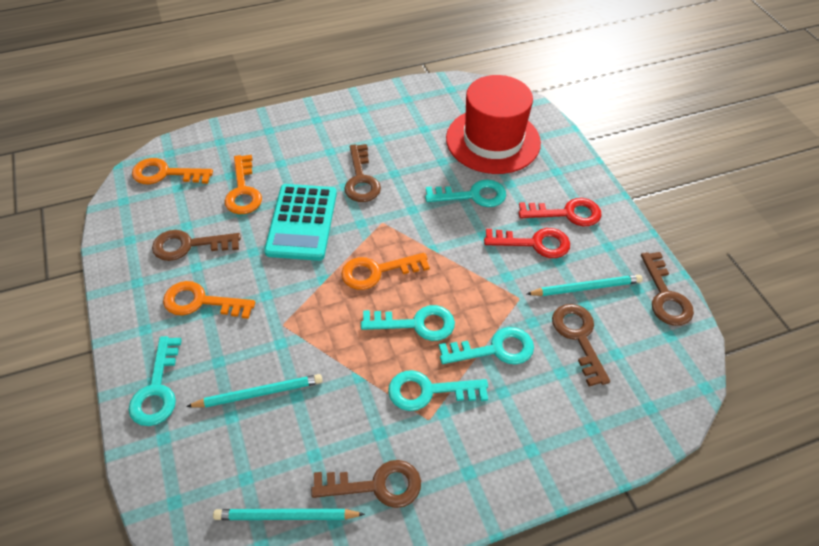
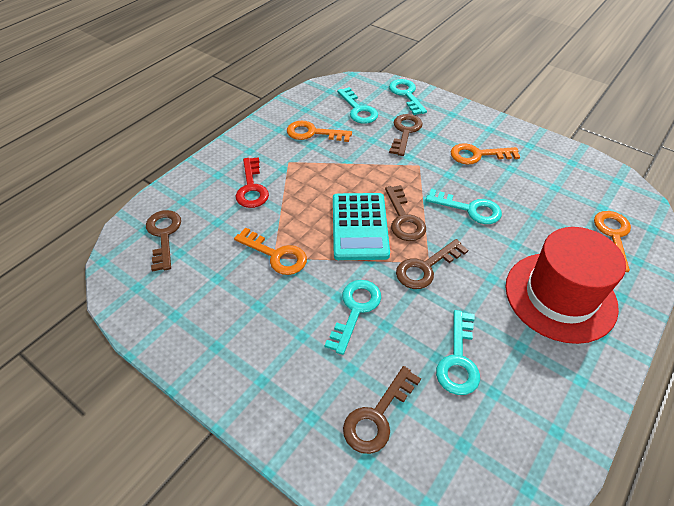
red key: 2 -> 1
turquoise pencil: 3 -> 0

